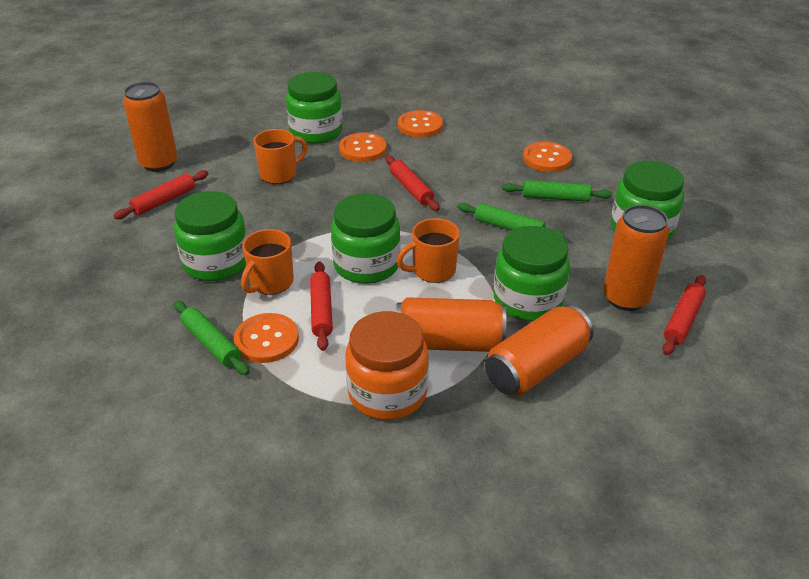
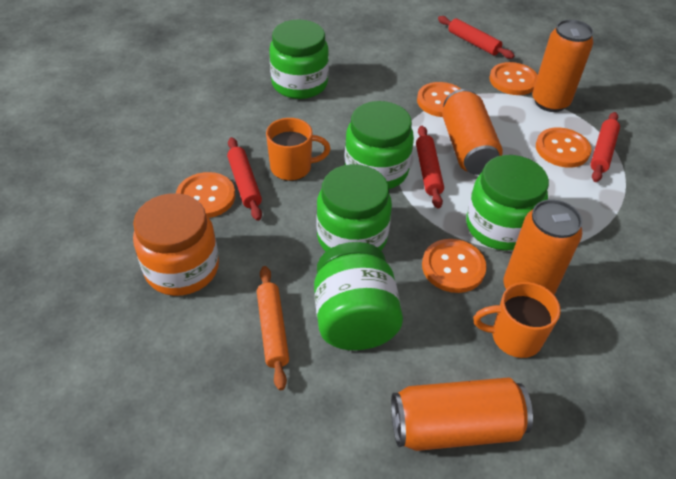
green rolling pin: 3 -> 0
orange button: 4 -> 5
orange mug: 3 -> 2
orange rolling pin: 0 -> 1

